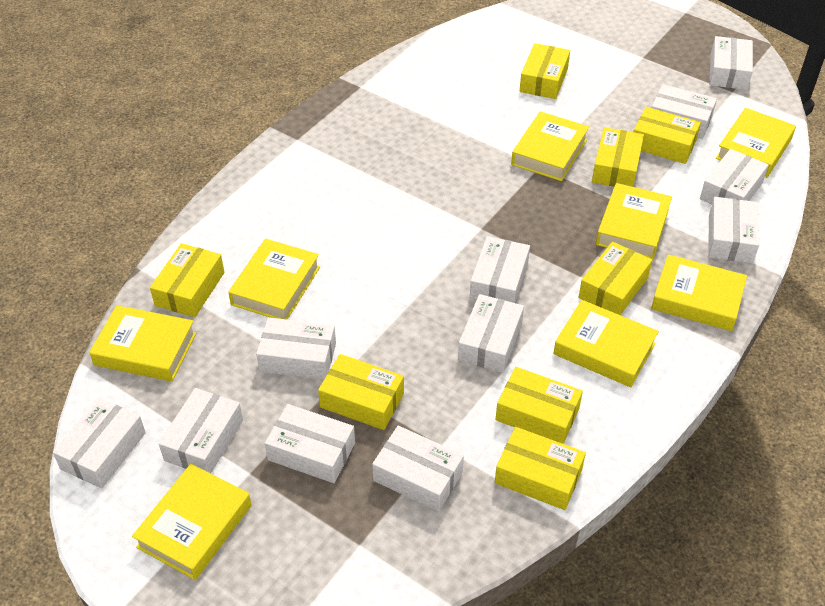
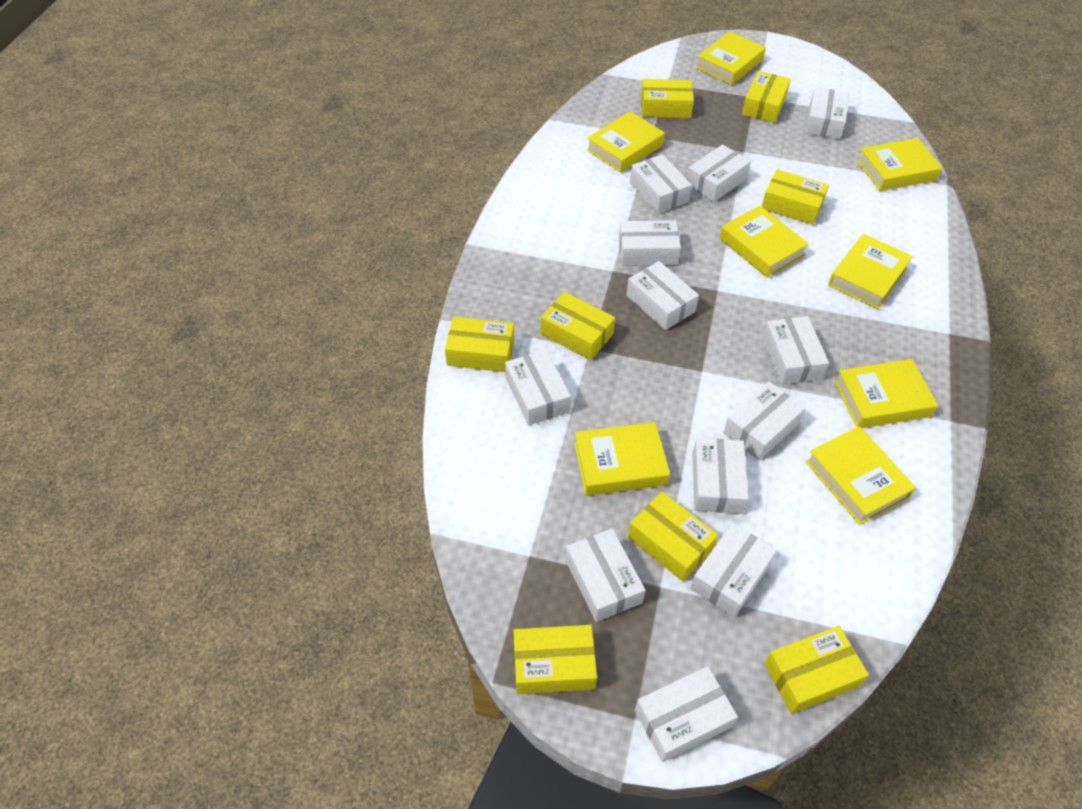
white box: 11 -> 12

